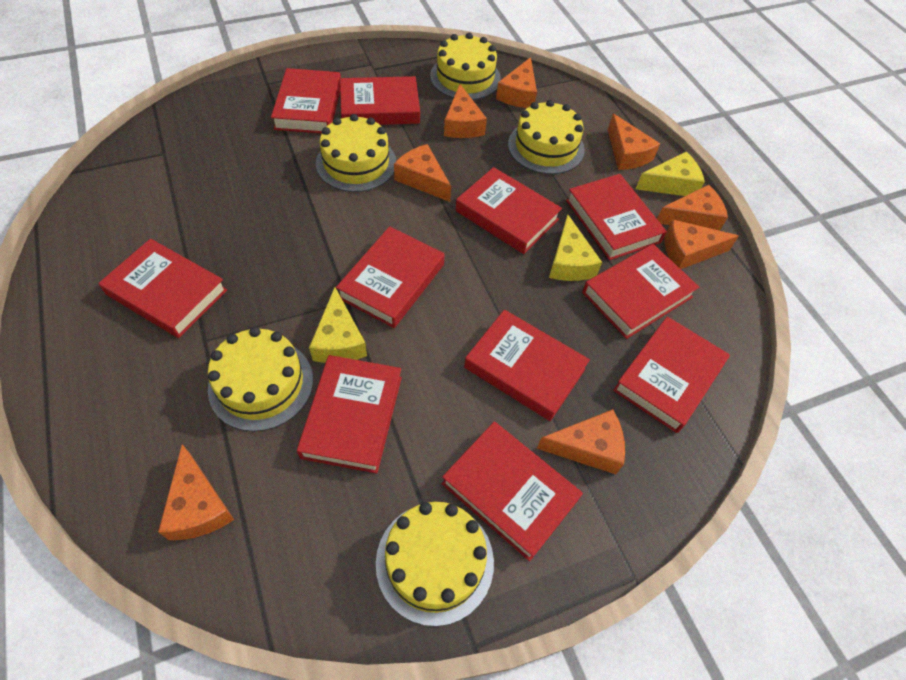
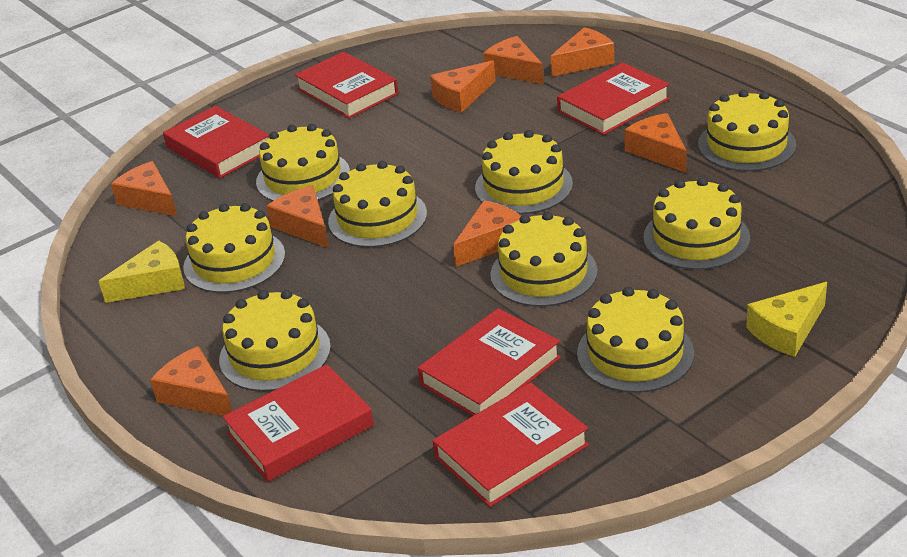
red book: 11 -> 6
yellow cake: 5 -> 9
yellow cheese: 3 -> 2

